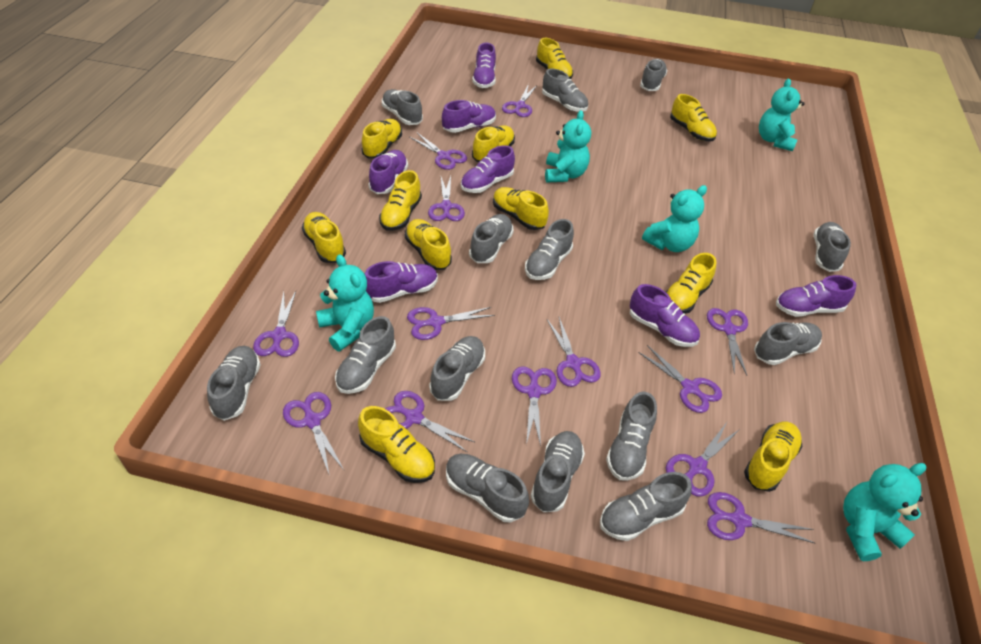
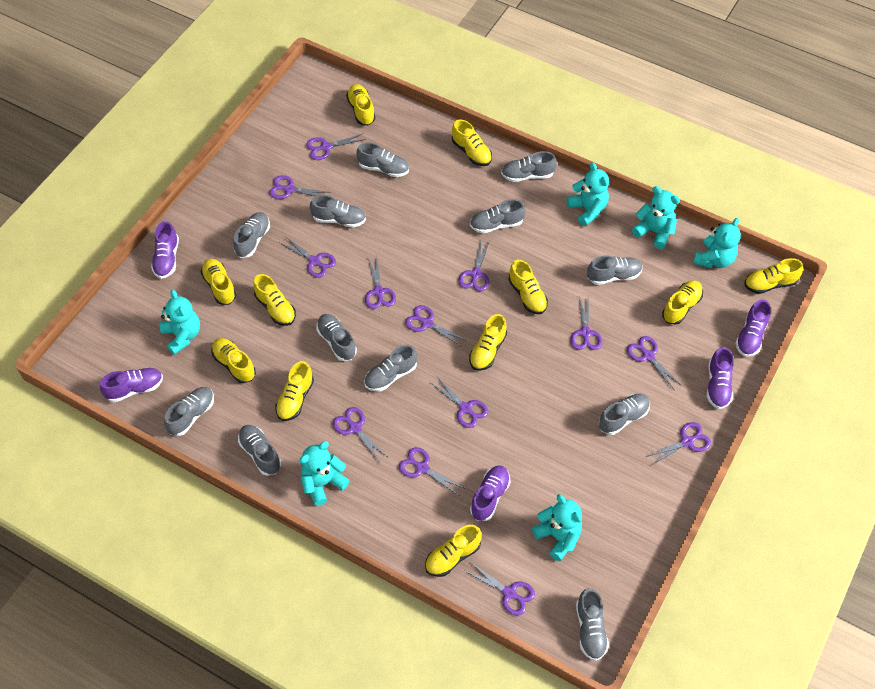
grey shoe: 14 -> 12
purple shoe: 7 -> 5
turquoise teddy bear: 5 -> 6

